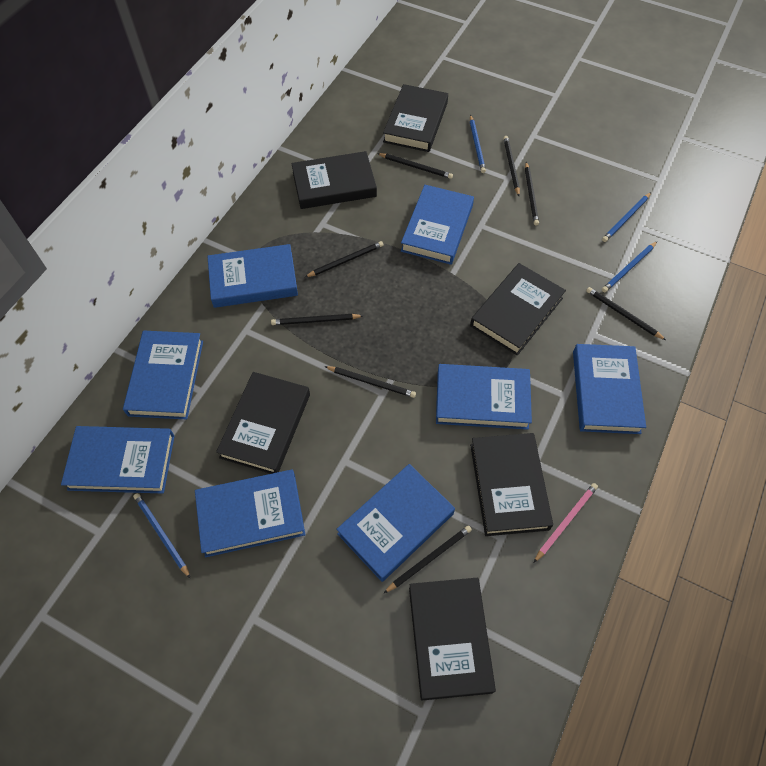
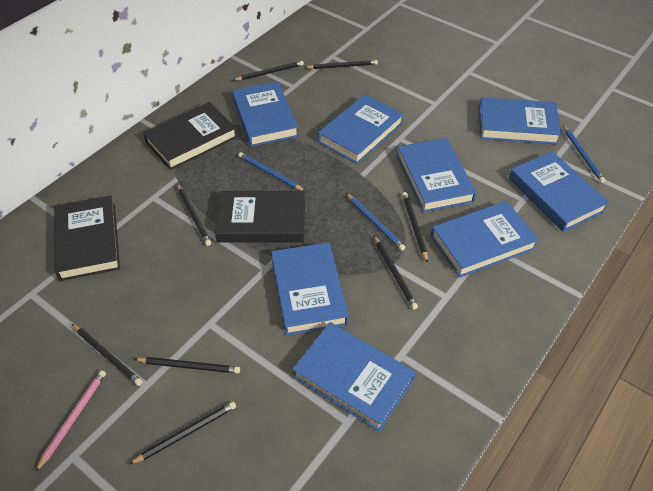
black book: 6 -> 3
blue pencil: 4 -> 3

